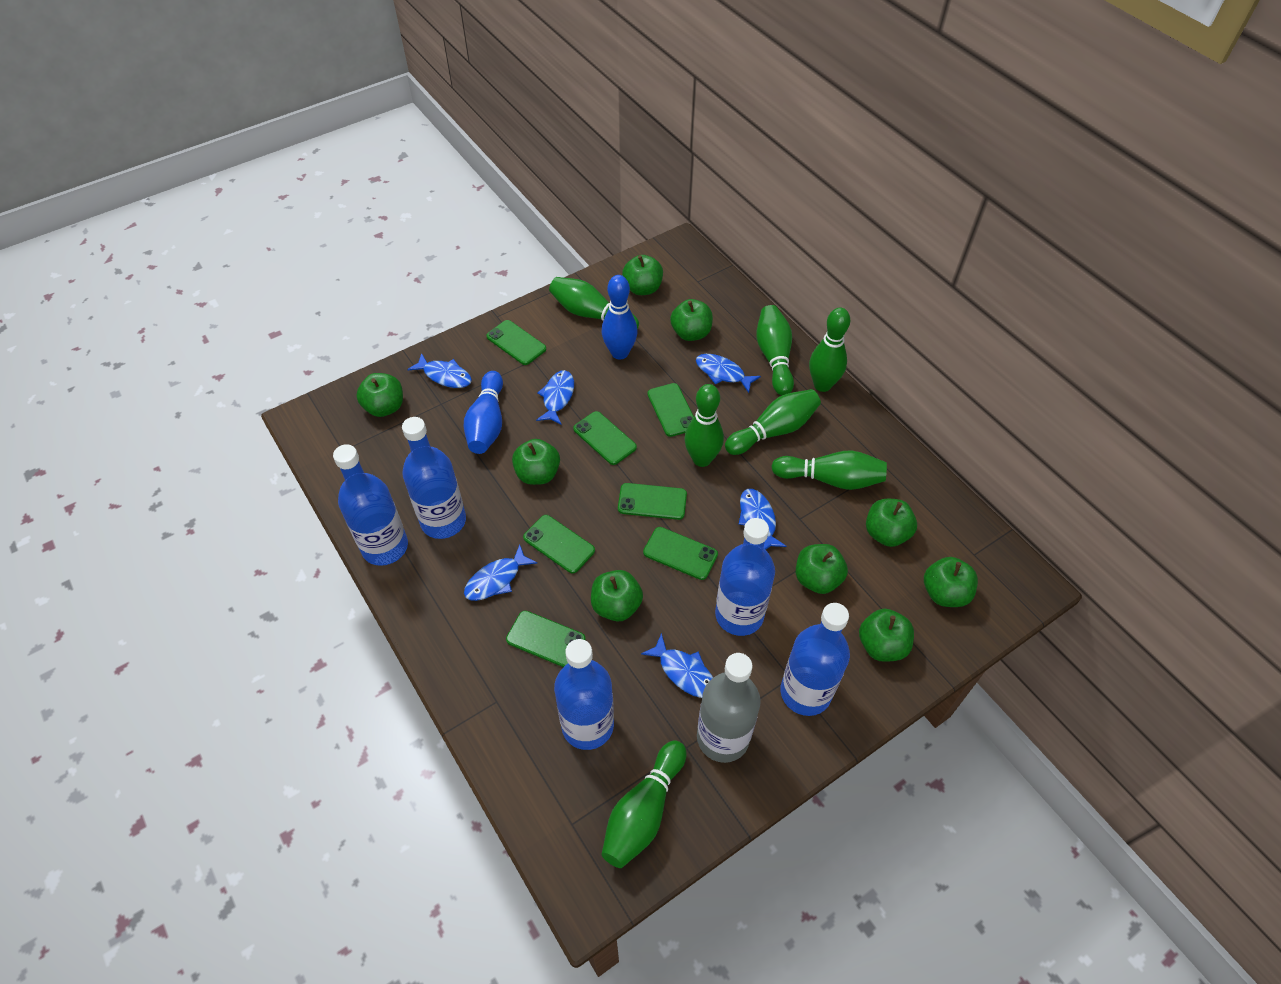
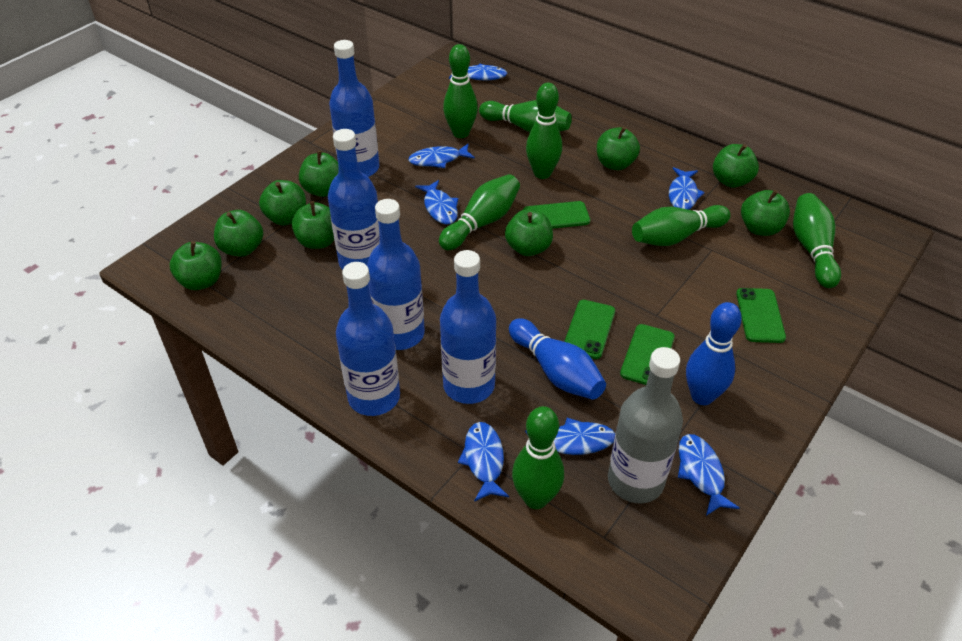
blue fish: 6 -> 7
green phone: 7 -> 4

